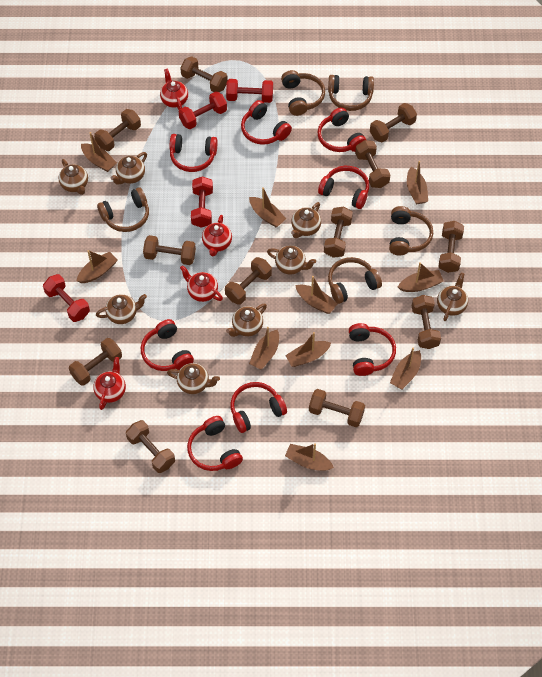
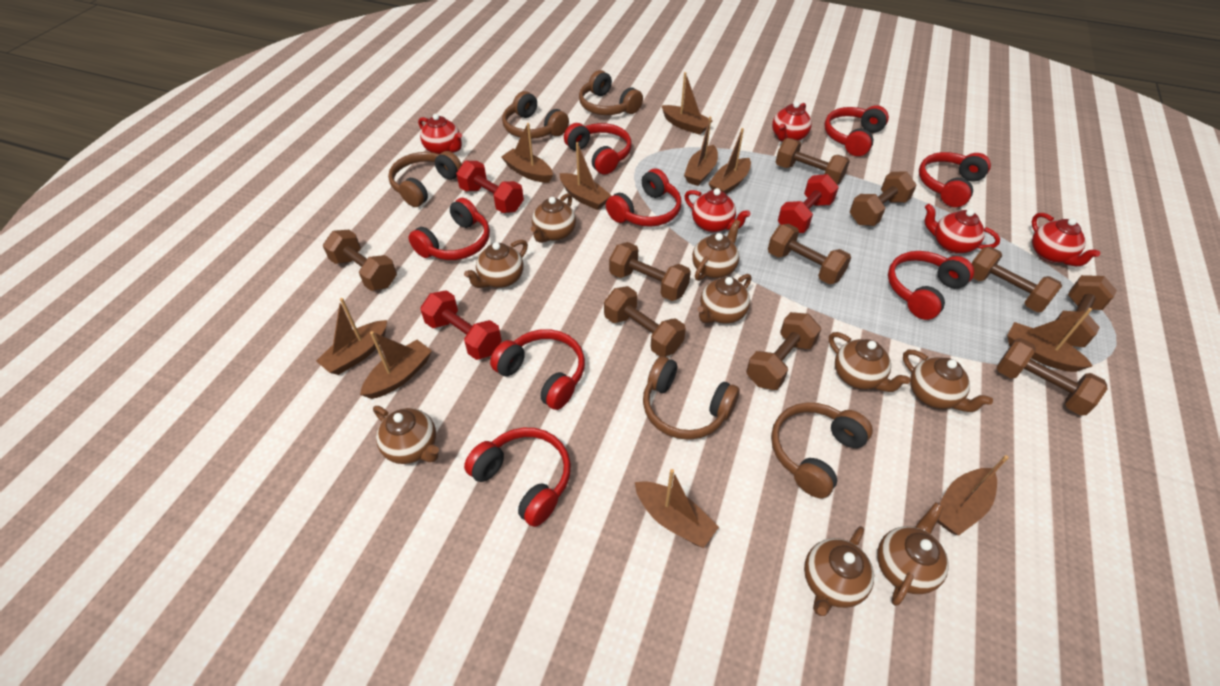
brown dumbbell: 12 -> 10
brown teapot: 8 -> 9
red dumbbell: 4 -> 3
red teapot: 4 -> 5

